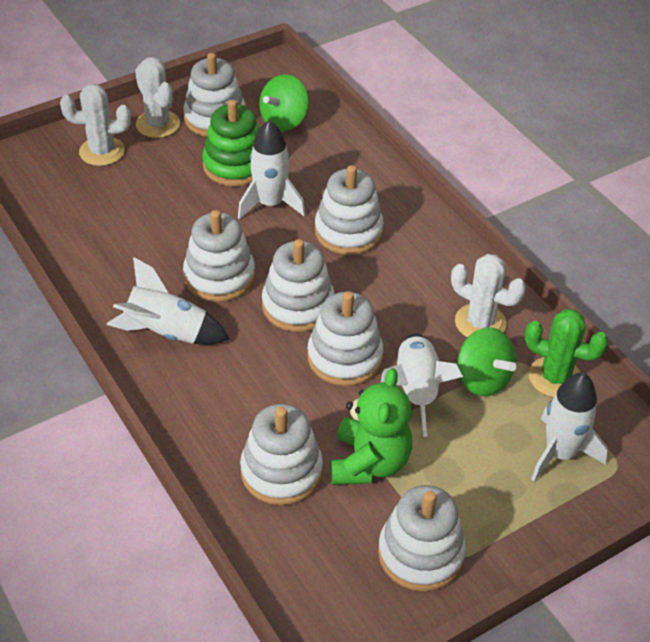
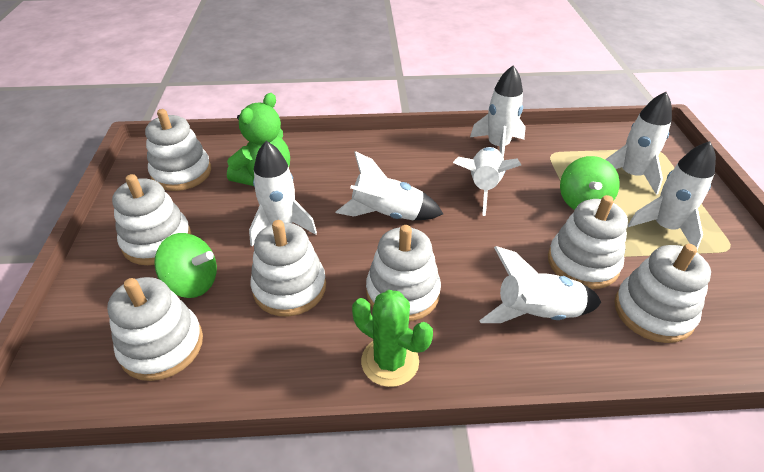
green stacking toy: 1 -> 0
white cactus: 3 -> 0
white rocket: 4 -> 7

